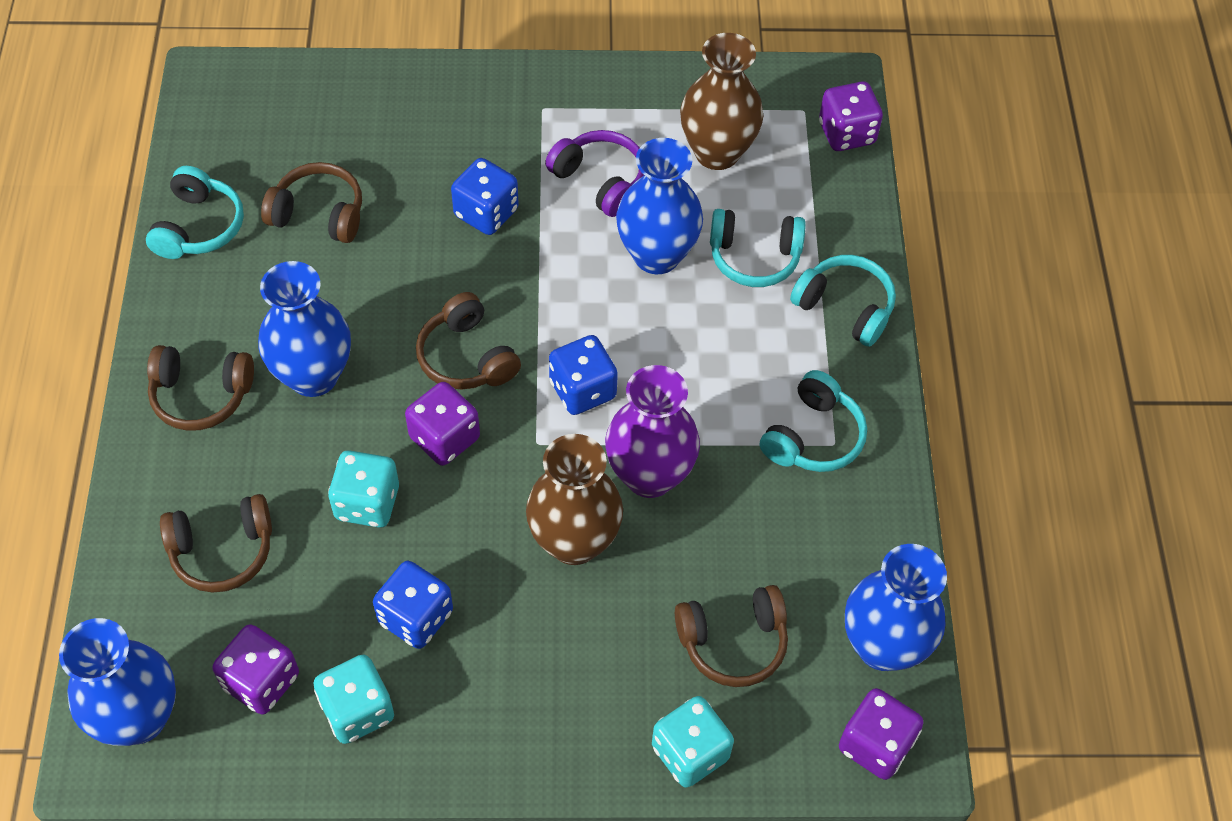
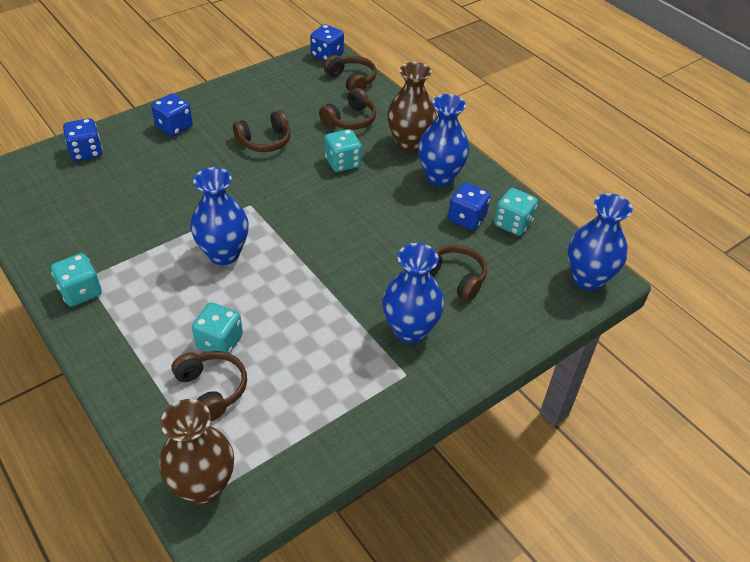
blue dice: 3 -> 4
purple dice: 4 -> 0
purple headphones: 1 -> 0
purple vase: 1 -> 0
turquoise dice: 3 -> 4
turquoise headphones: 4 -> 0

